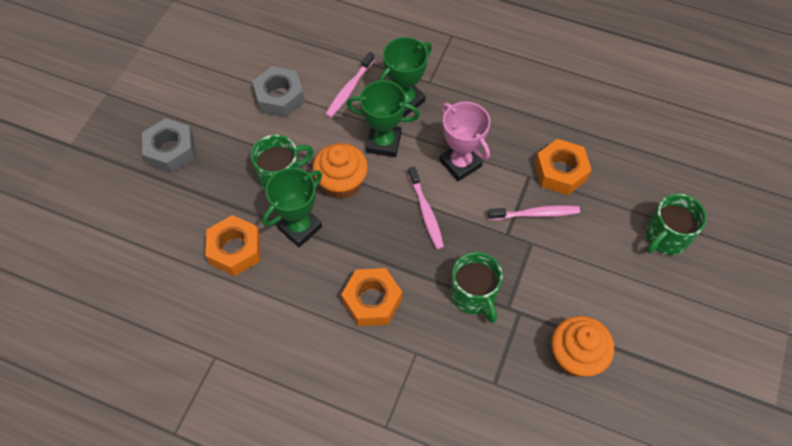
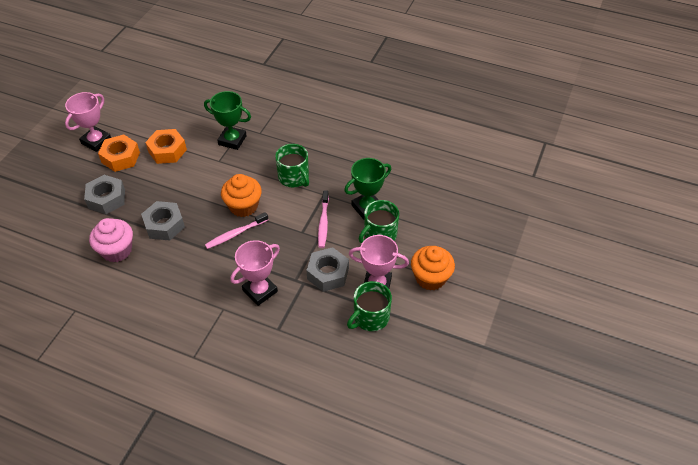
green trophy: 3 -> 2
grey nut: 2 -> 3
orange nut: 3 -> 2
pink cupcake: 0 -> 1
pink toothbrush: 3 -> 2
pink trophy: 1 -> 3

